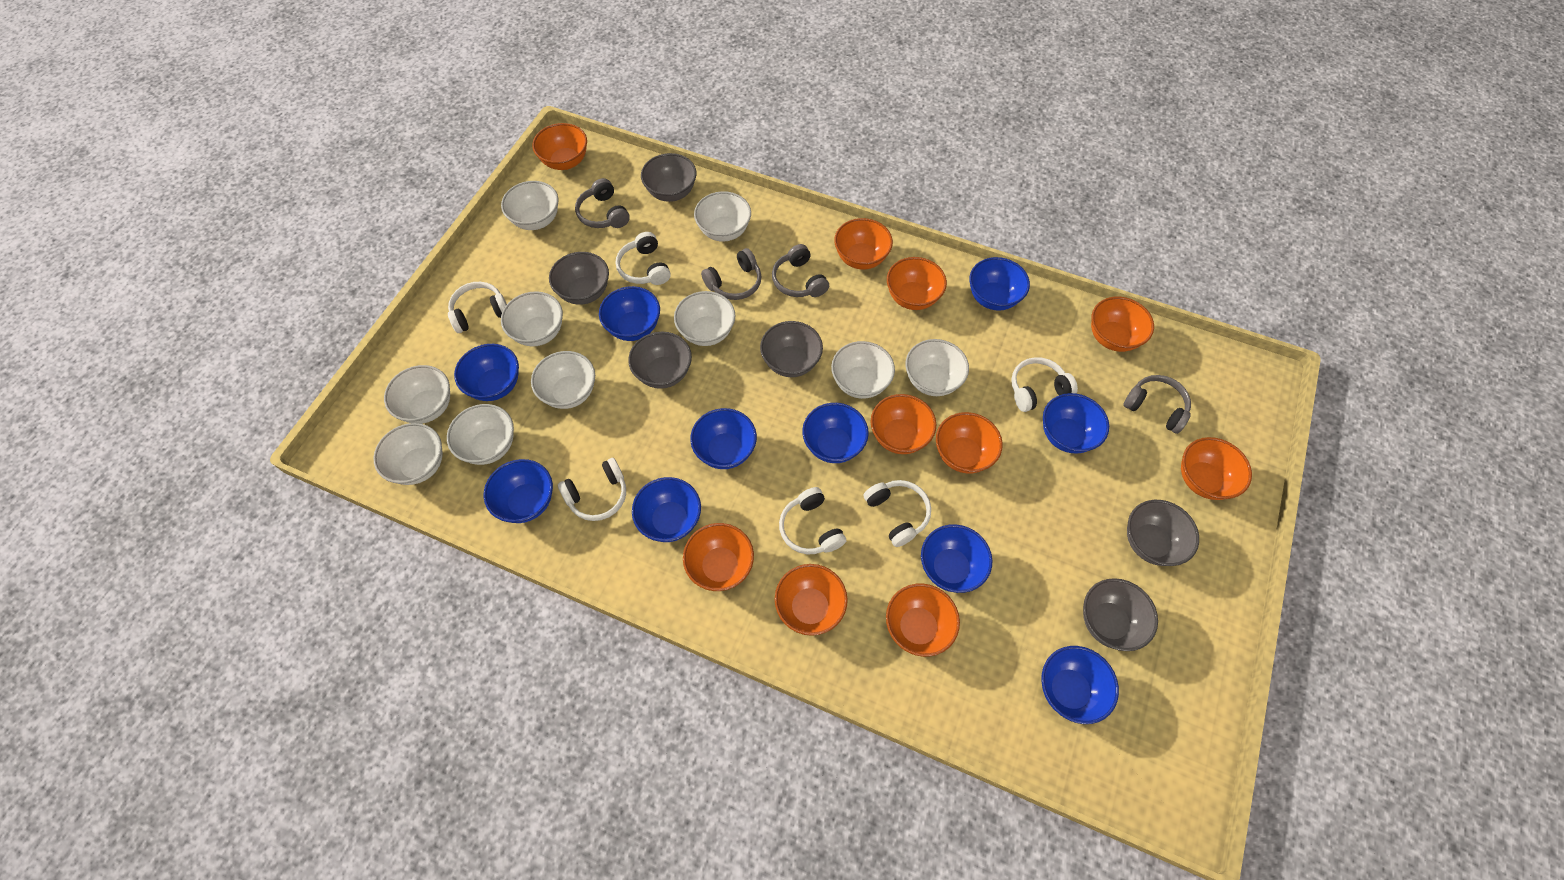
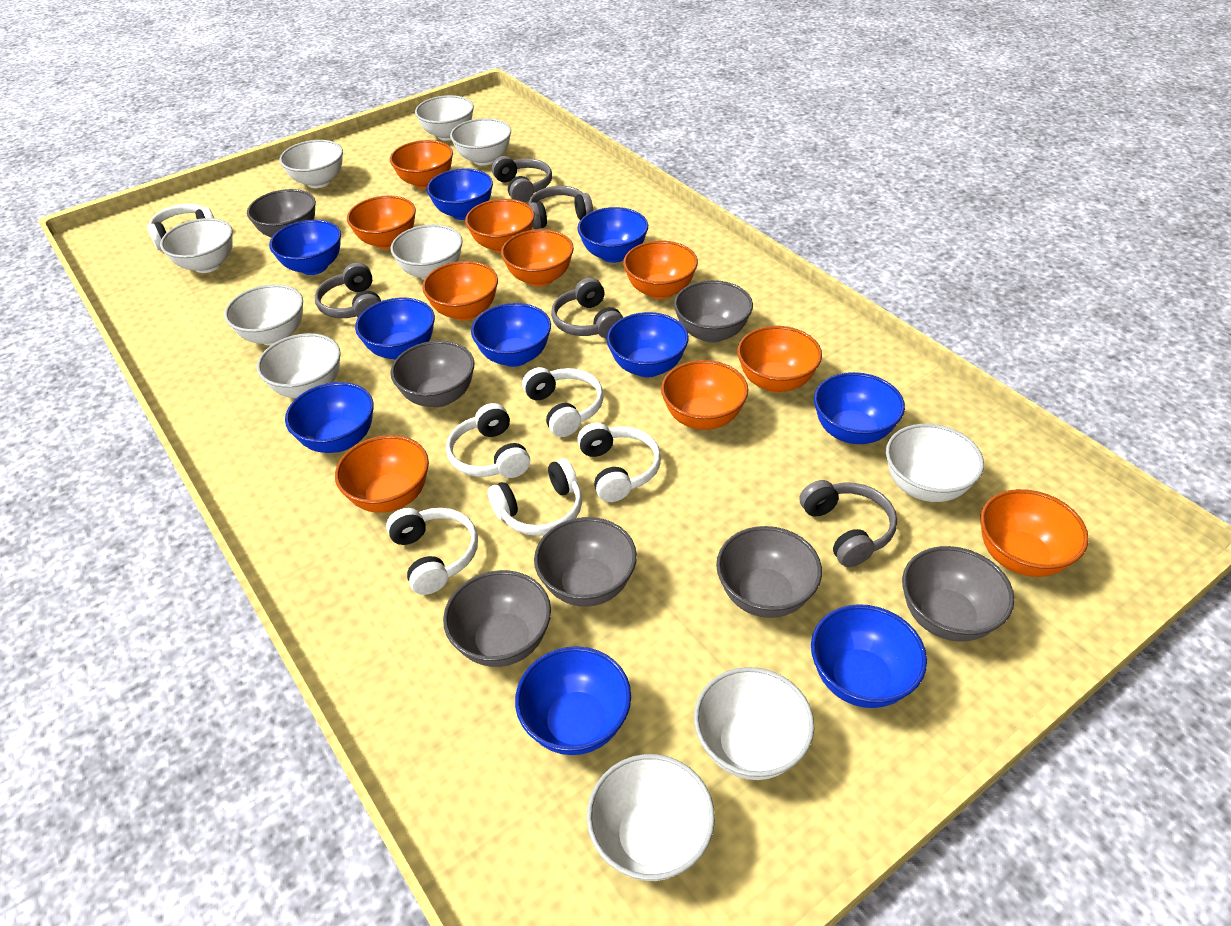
grey bowl: 6 -> 7
grey headphones: 4 -> 5

